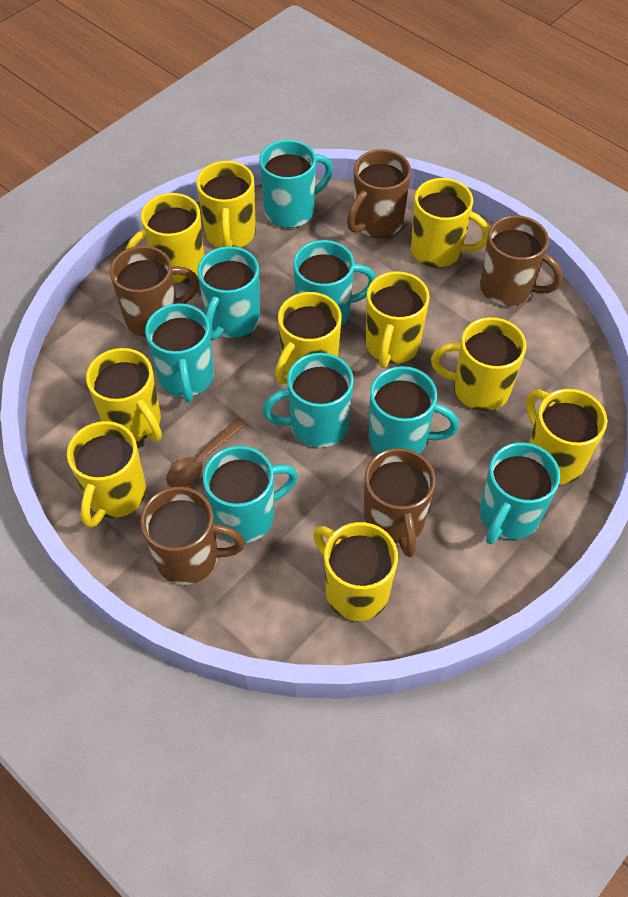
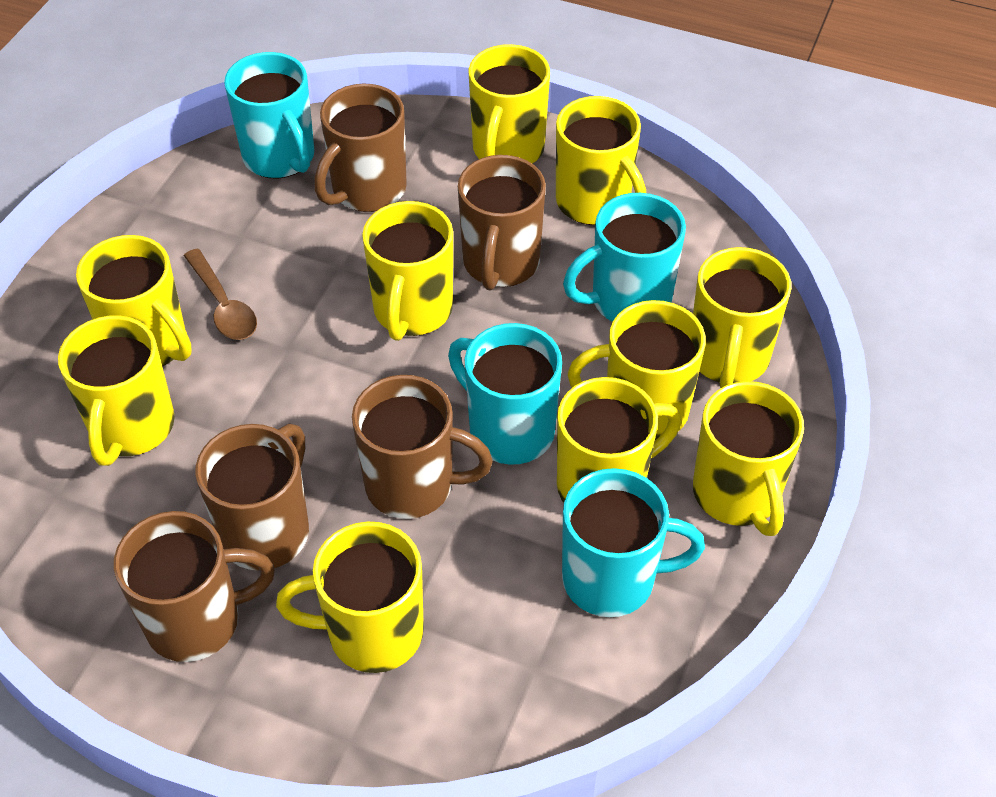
turquoise mug: 8 -> 4

